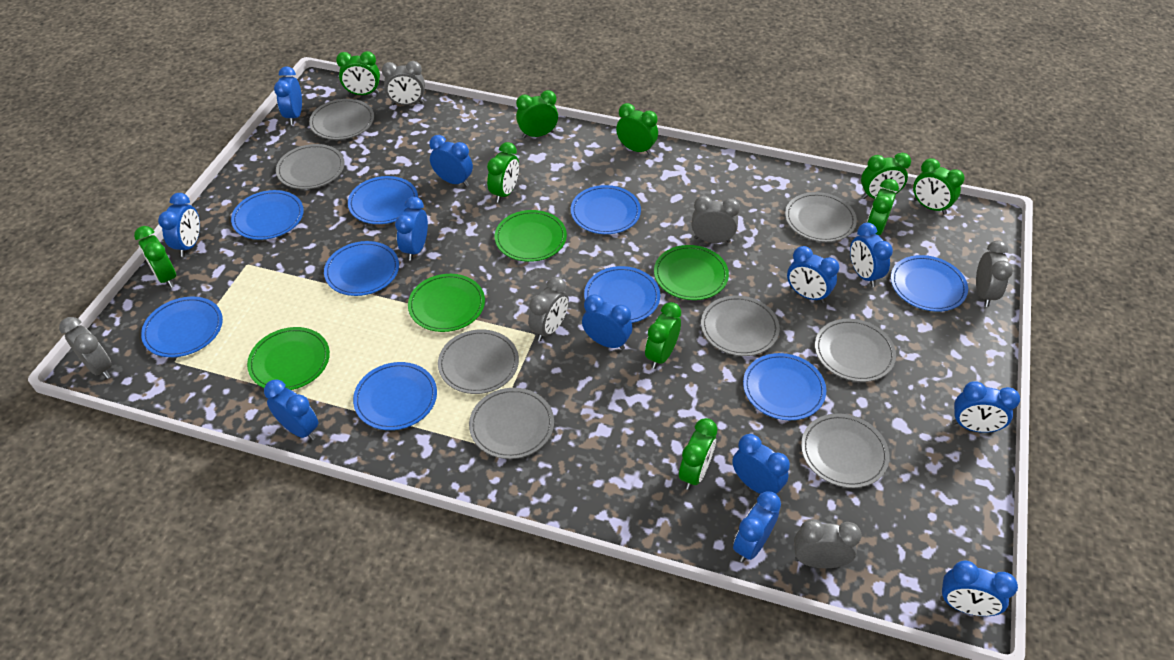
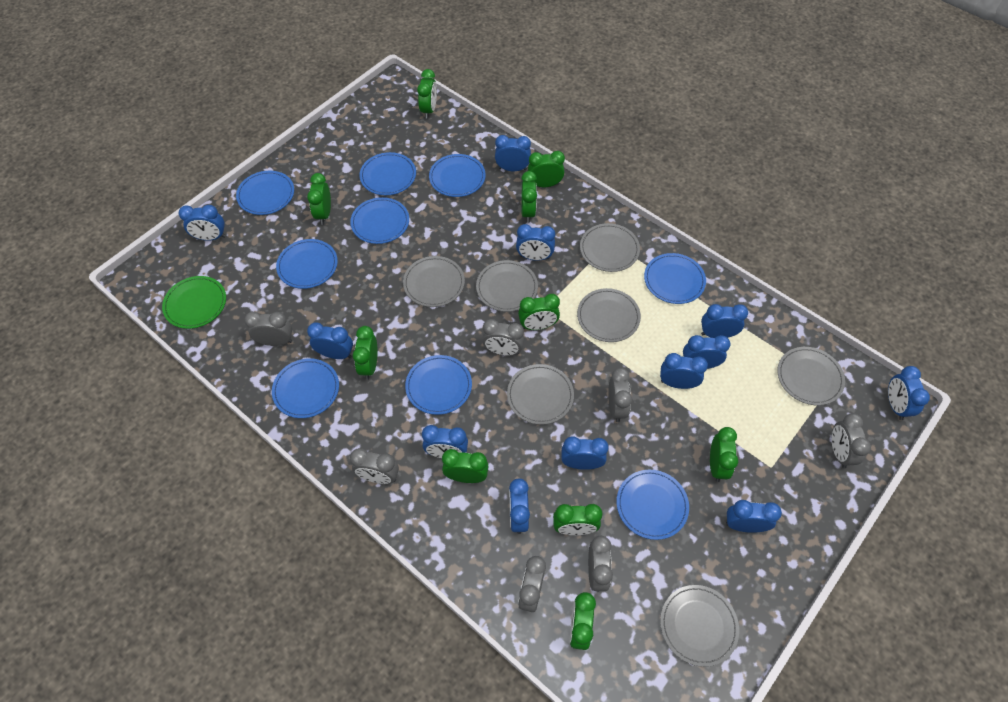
green plate: 4 -> 1
grey clock: 6 -> 7
grey plate: 8 -> 7

